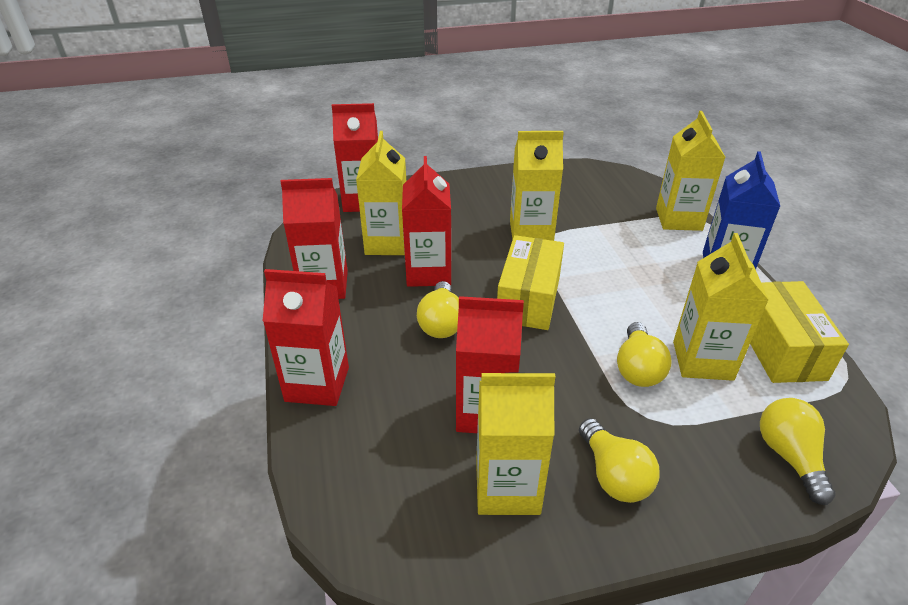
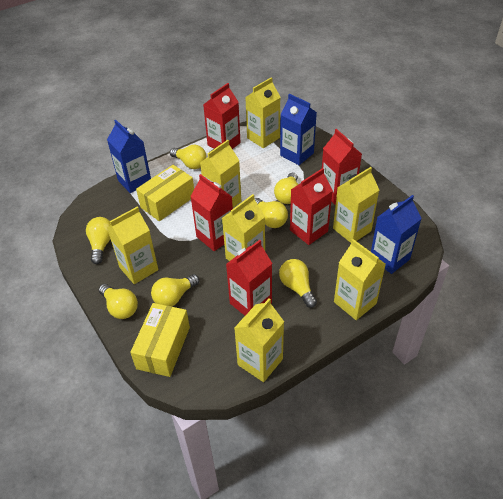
blue carton: 1 -> 3
yellow carton: 5 -> 7
yellow light bulb: 4 -> 7

